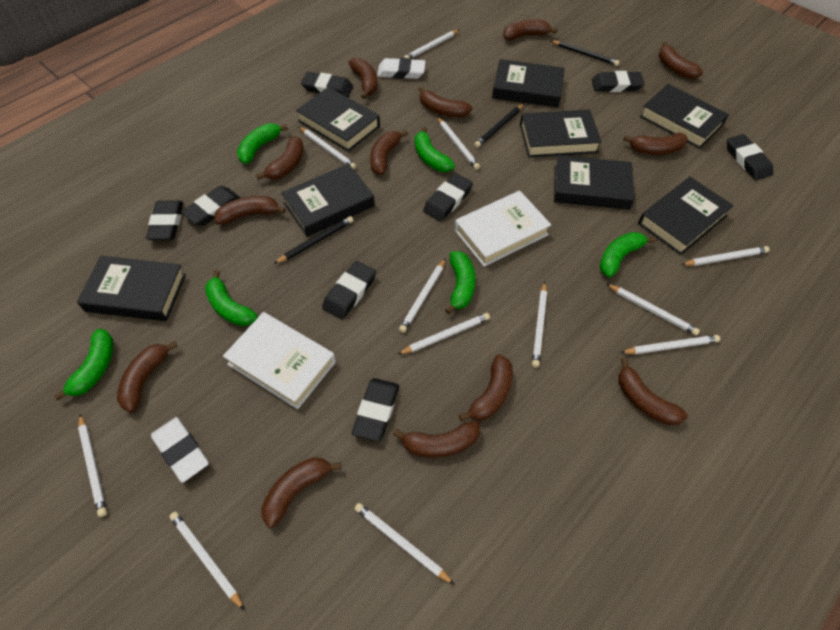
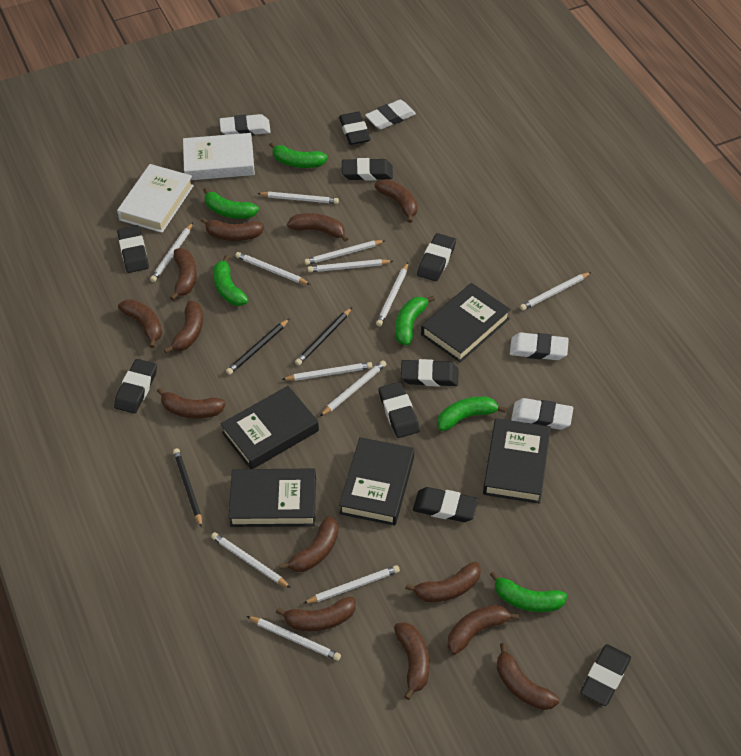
black book: 8 -> 5
black eraser: 8 -> 9
white eraser: 2 -> 4

